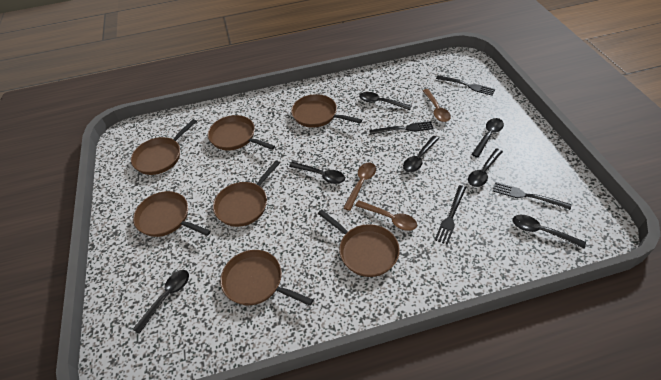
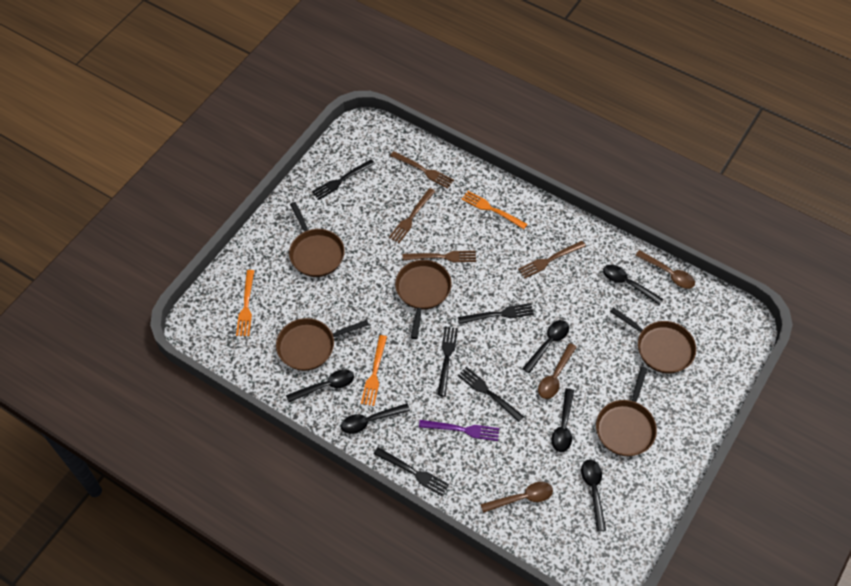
black fork: 4 -> 5
black spoon: 7 -> 6
brown fork: 0 -> 4
brown pan: 7 -> 5
orange fork: 0 -> 3
purple fork: 0 -> 1

